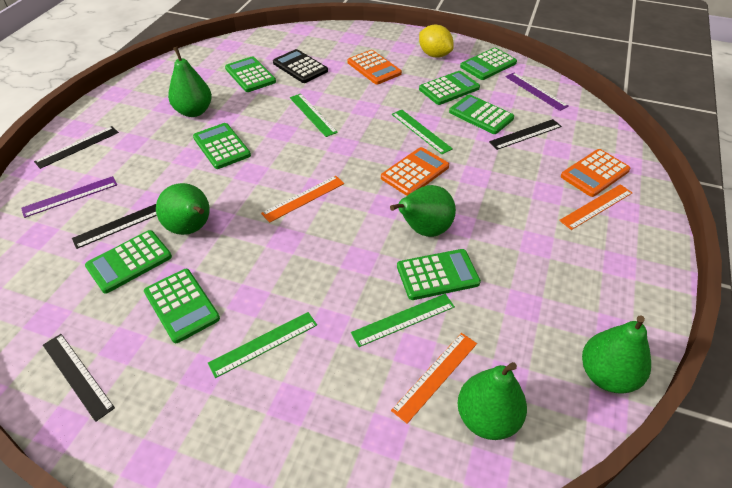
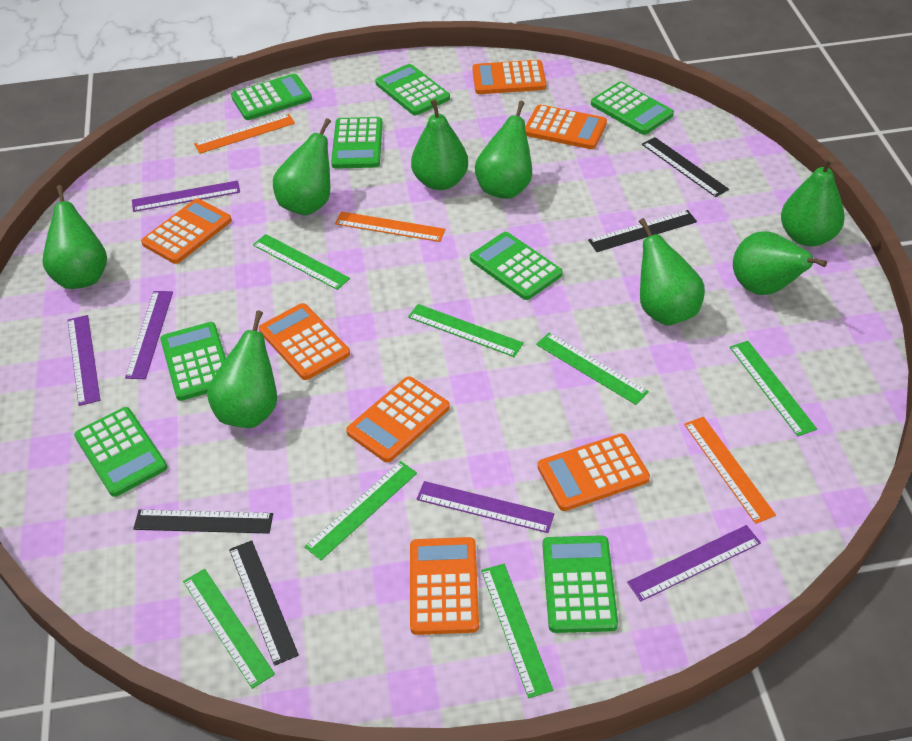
black calculator: 1 -> 0
green pear: 5 -> 8
green ruler: 4 -> 7
orange calculator: 3 -> 7
purple ruler: 2 -> 5
yellow lemon: 1 -> 0

